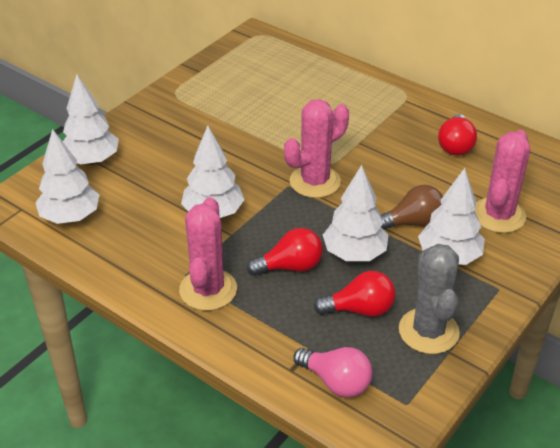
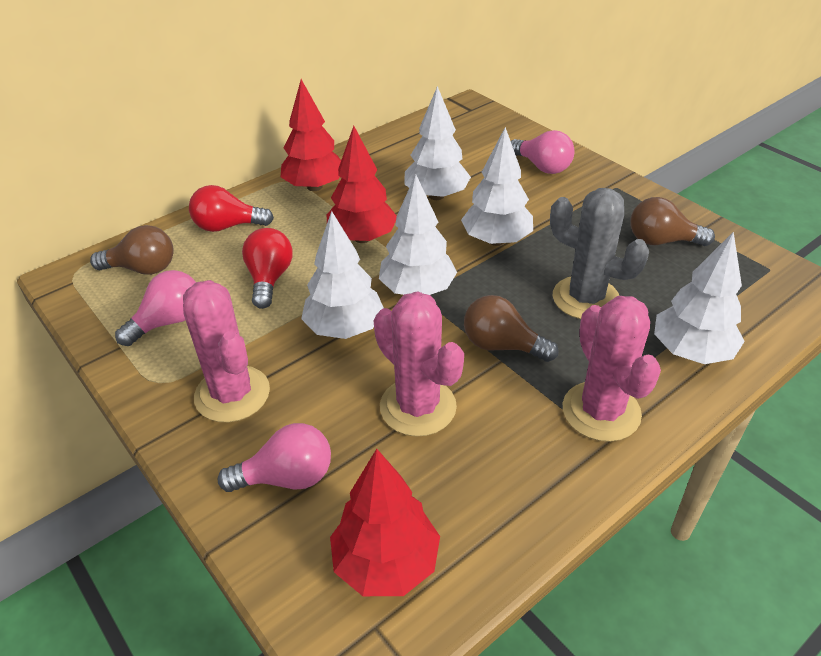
brown light bulb: 1 -> 3
pink light bulb: 1 -> 3
red light bulb: 3 -> 2
red tree: 0 -> 3

